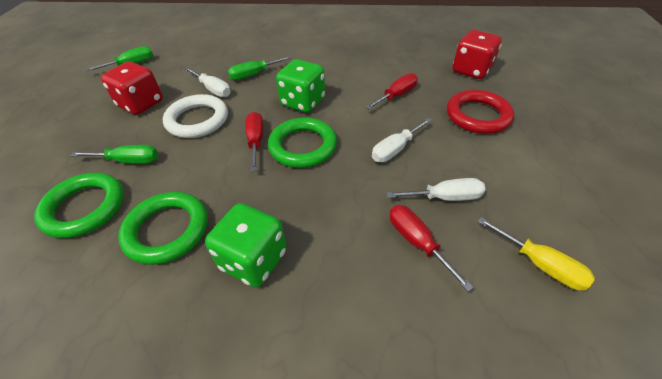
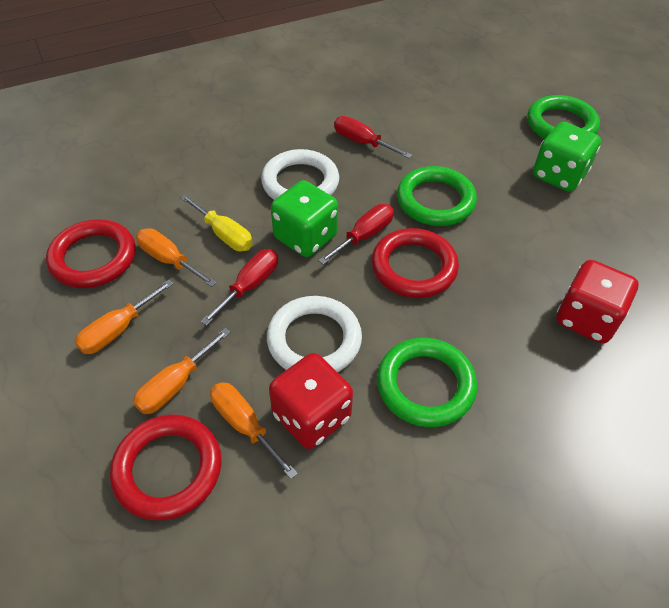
green screwdriver: 3 -> 0
orange screwdriver: 0 -> 4
red ring: 1 -> 3
white ring: 1 -> 2
white screwdriver: 3 -> 0

